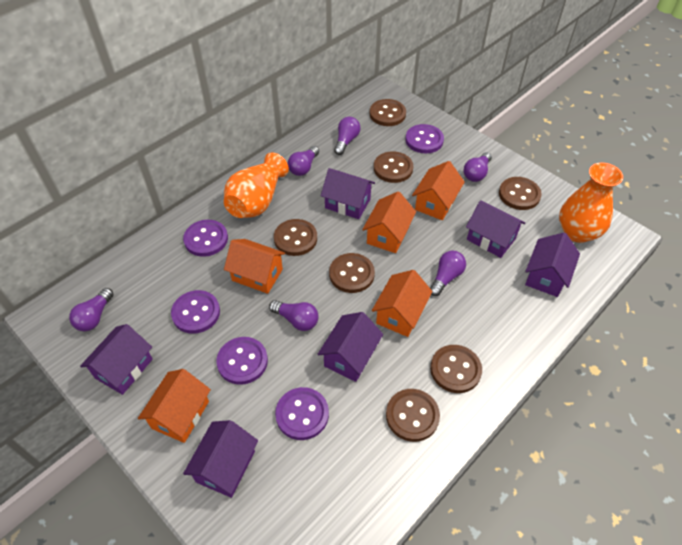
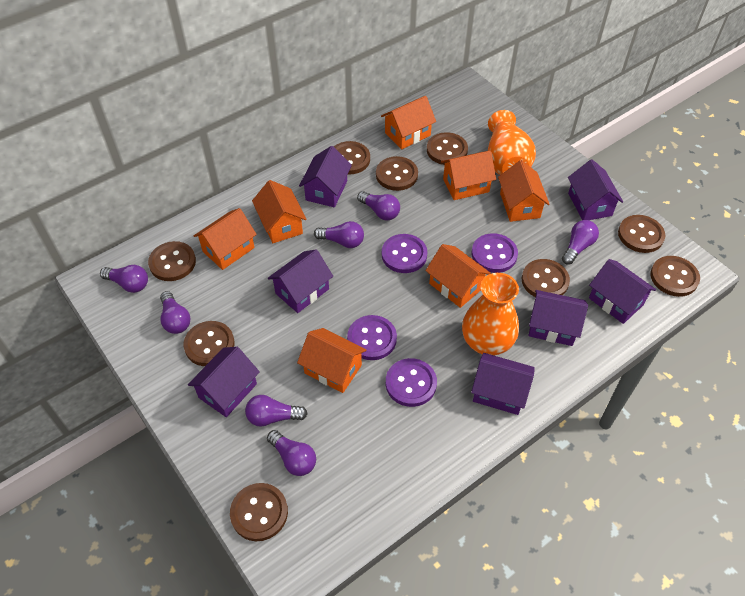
brown button: 7 -> 9
orange house: 5 -> 7
purple button: 5 -> 4
purple house: 6 -> 7
purple light bulb: 6 -> 7

